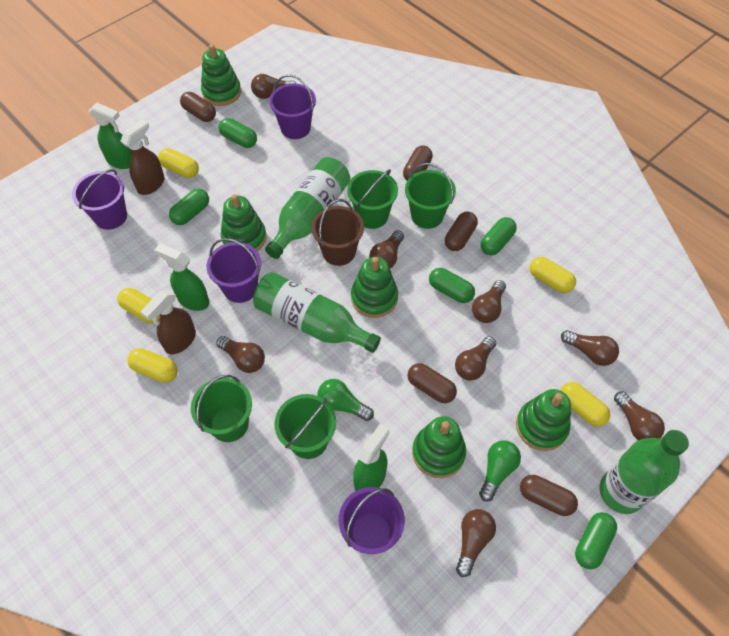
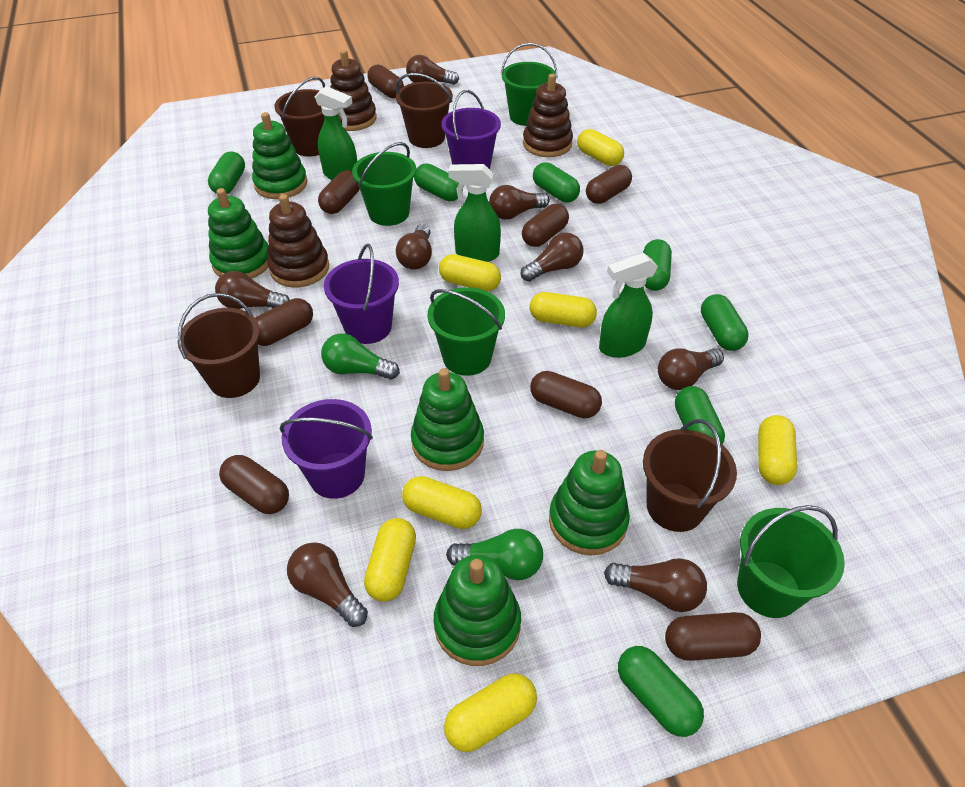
brown bucket: 1 -> 4
brown capsule: 5 -> 8
brown spray bottle: 2 -> 0
brown stacking toy: 0 -> 3
green bottle: 3 -> 0
green capsule: 5 -> 7
purple bucket: 4 -> 3
yellow capsule: 5 -> 7

